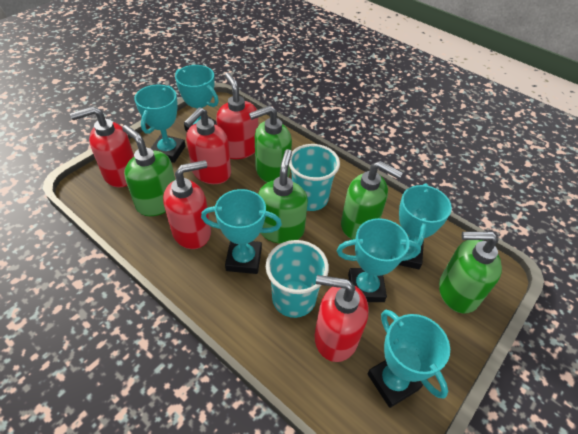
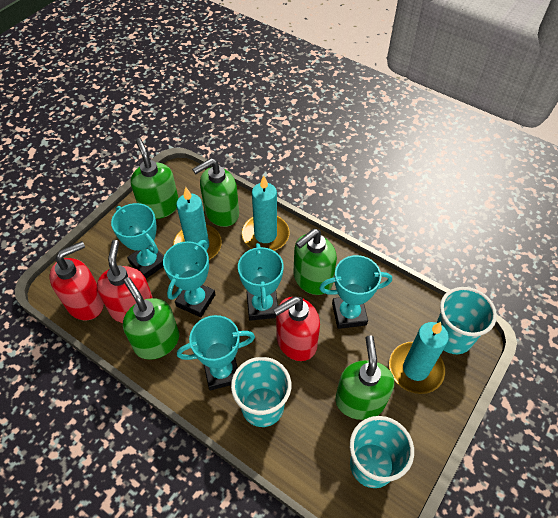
red soap dispenser: 5 -> 3
turquoise candle: 0 -> 3
turquoise cup: 2 -> 3
turquoise trophy: 6 -> 5

